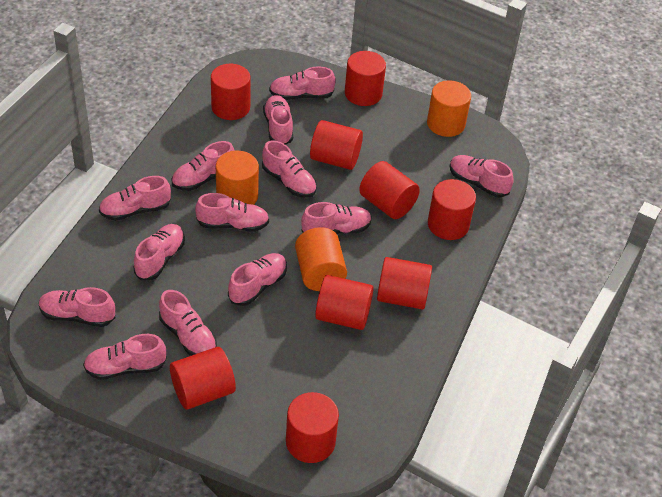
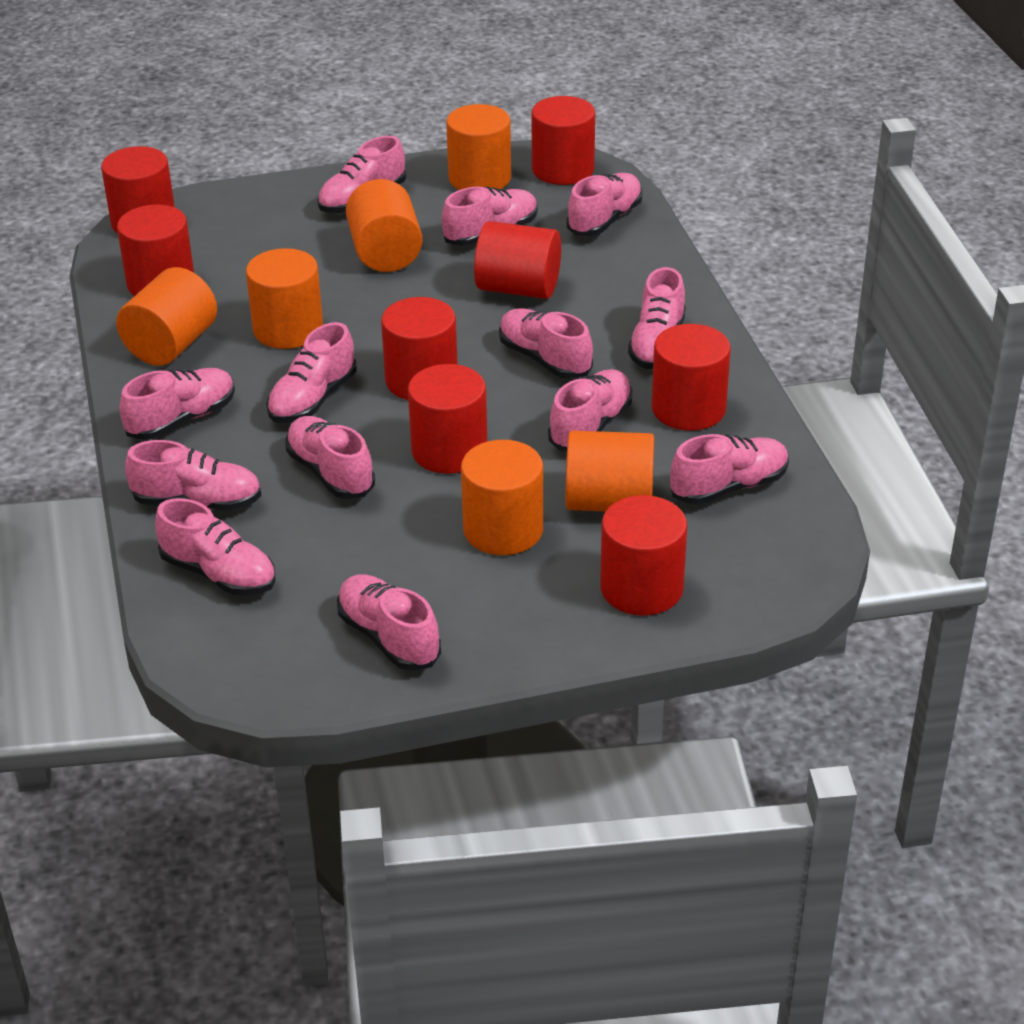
orange cylinder: 3 -> 6
red cylinder: 9 -> 8

